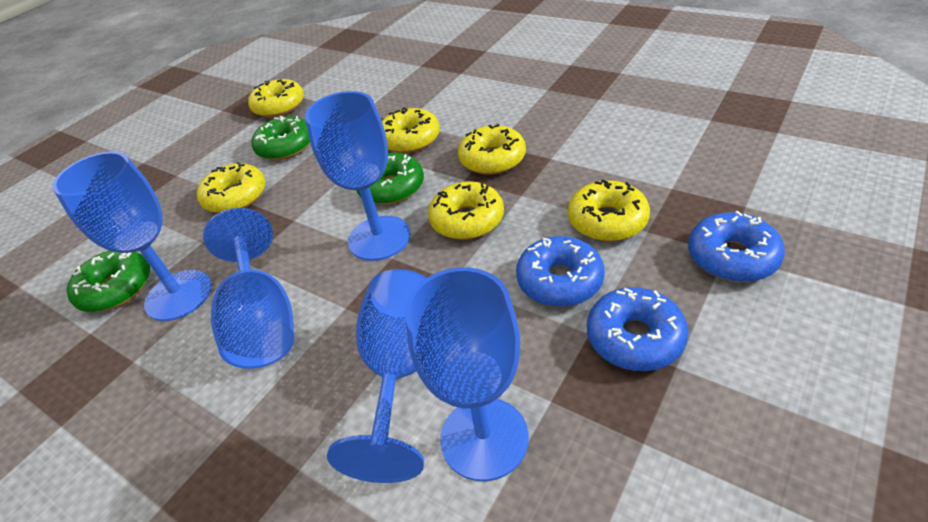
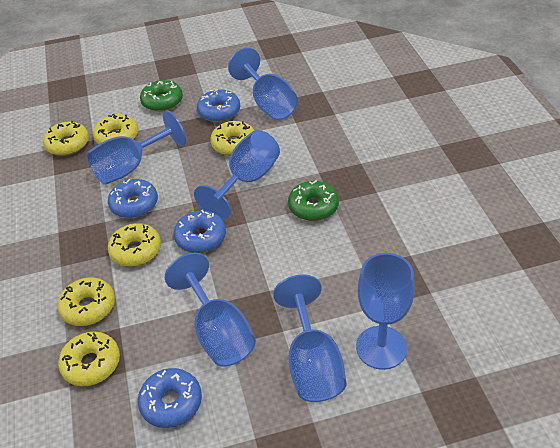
blue donut: 3 -> 4
blue goblet: 5 -> 6
green donut: 3 -> 2

